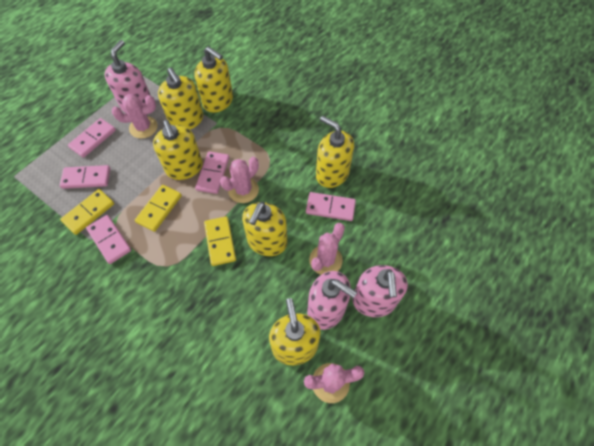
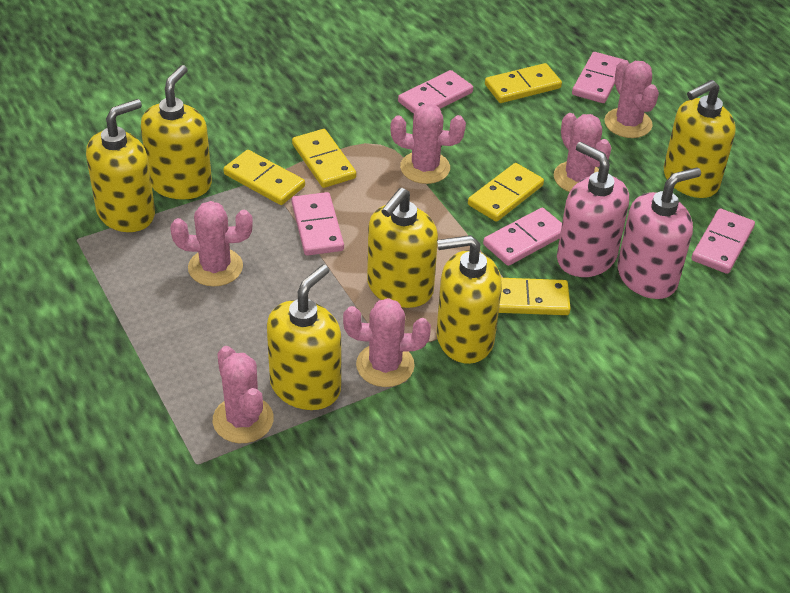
pink cactus: 4 -> 6
pink soap dispenser: 3 -> 2
yellow domino: 3 -> 5

